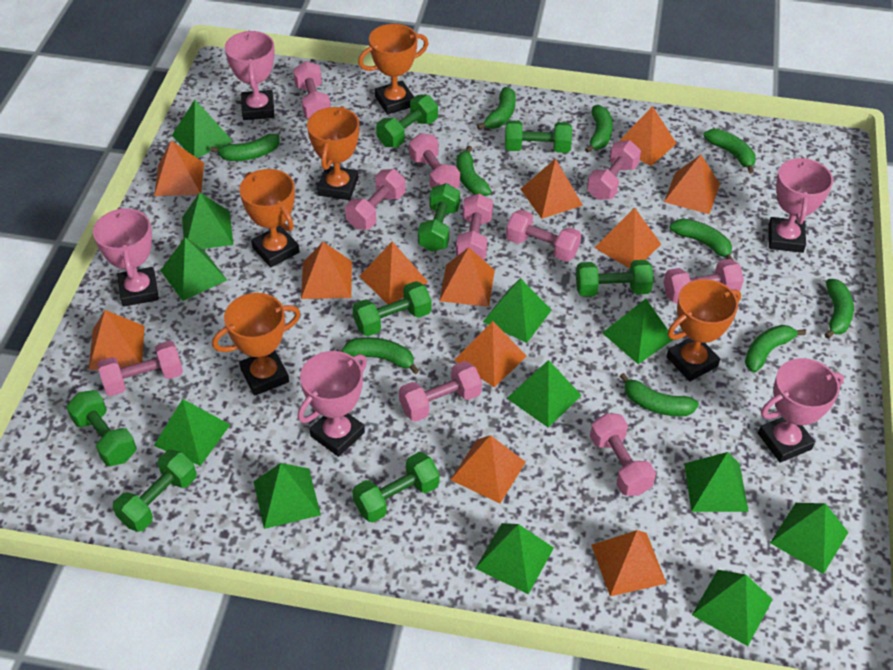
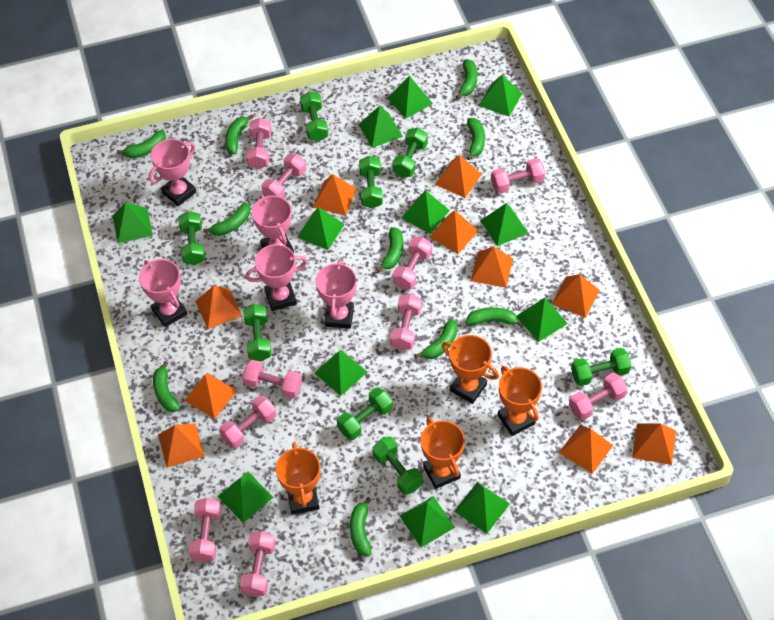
orange pyramid: 12 -> 10
orange trophy: 5 -> 4

